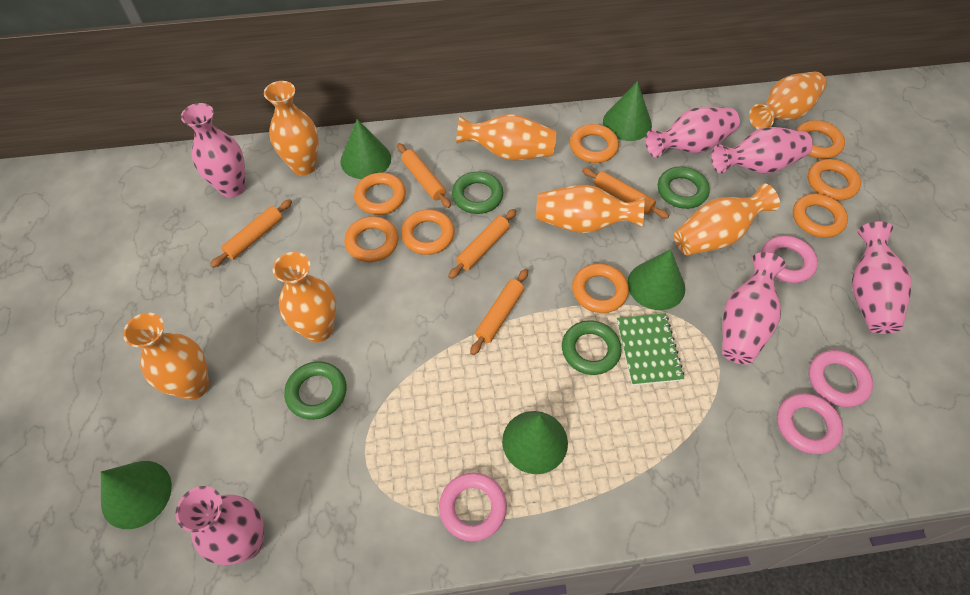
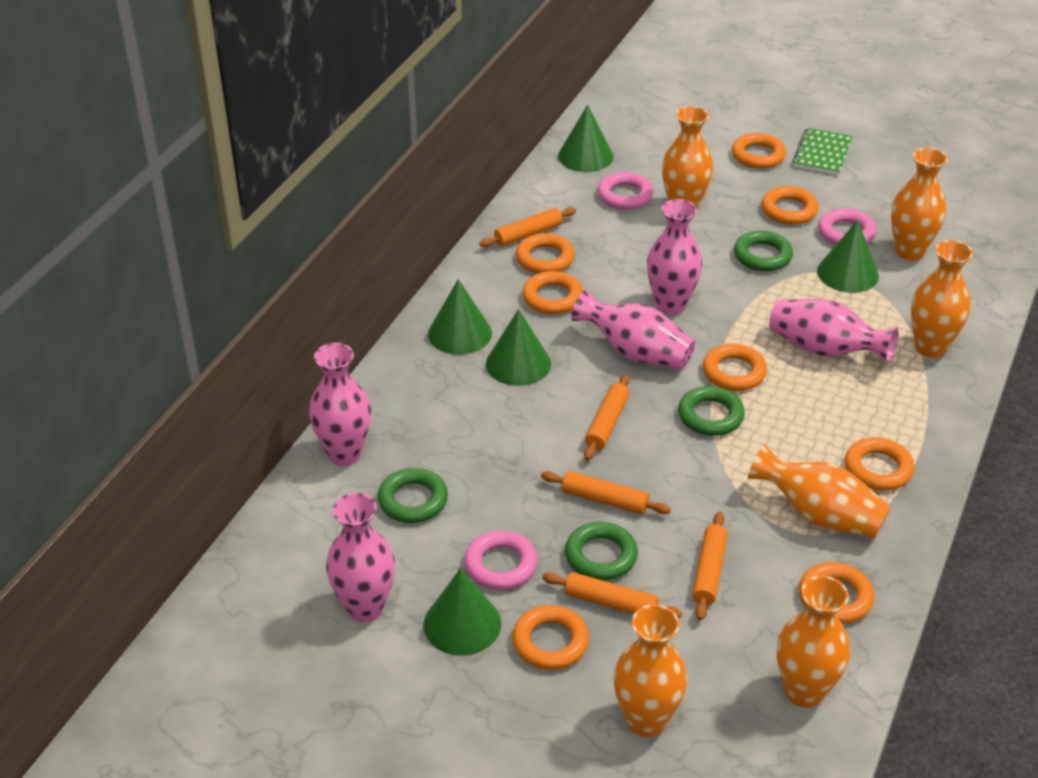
orange vase: 7 -> 6
pink ring: 4 -> 3
pink vase: 6 -> 5

